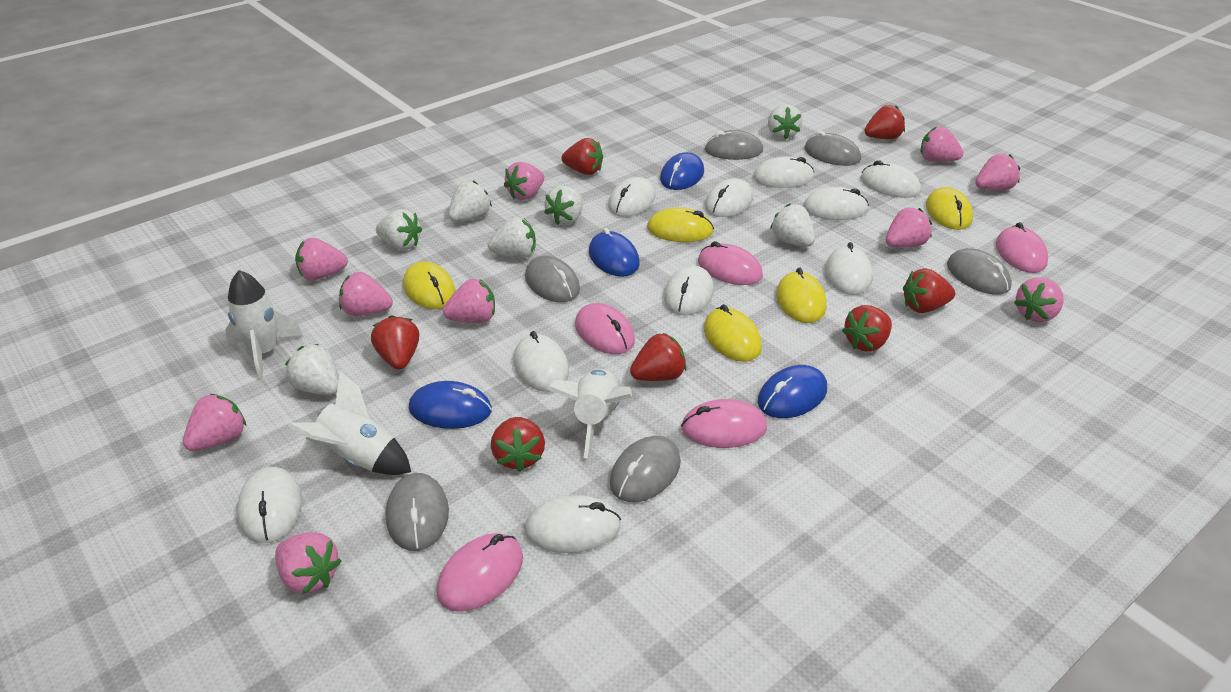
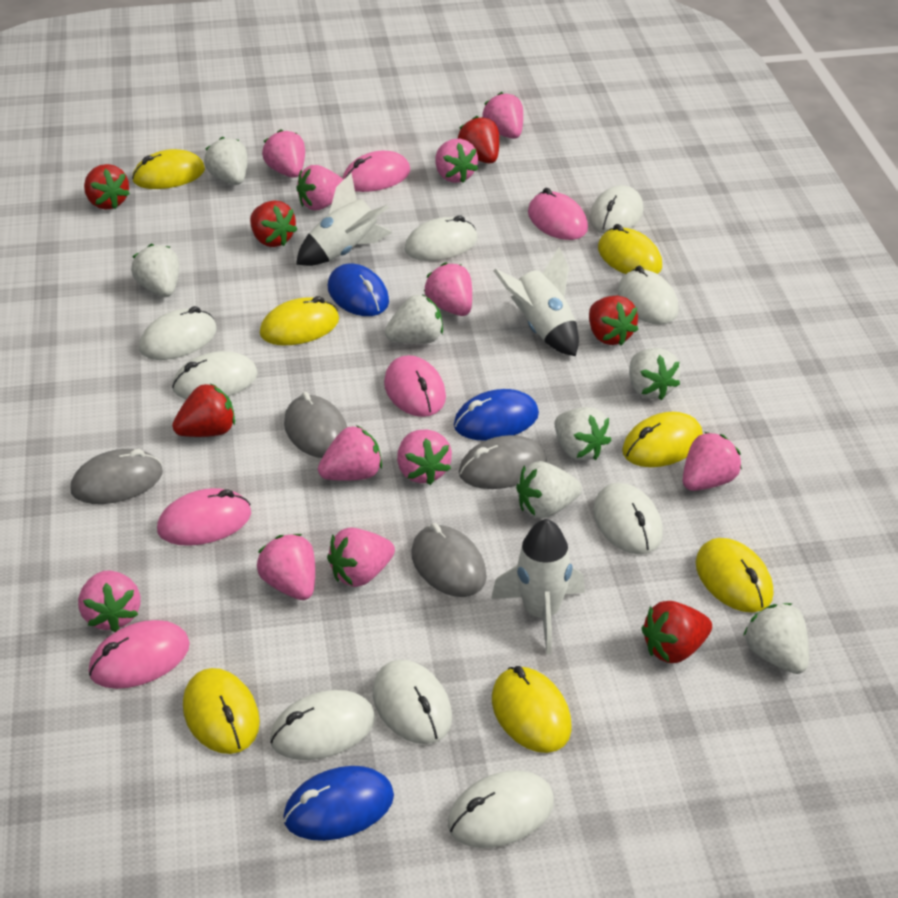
blue mouse: 4 -> 3
grey mouse: 6 -> 4
pink strawberry: 10 -> 11
red strawberry: 7 -> 6
white mouse: 10 -> 9
yellow mouse: 5 -> 7

